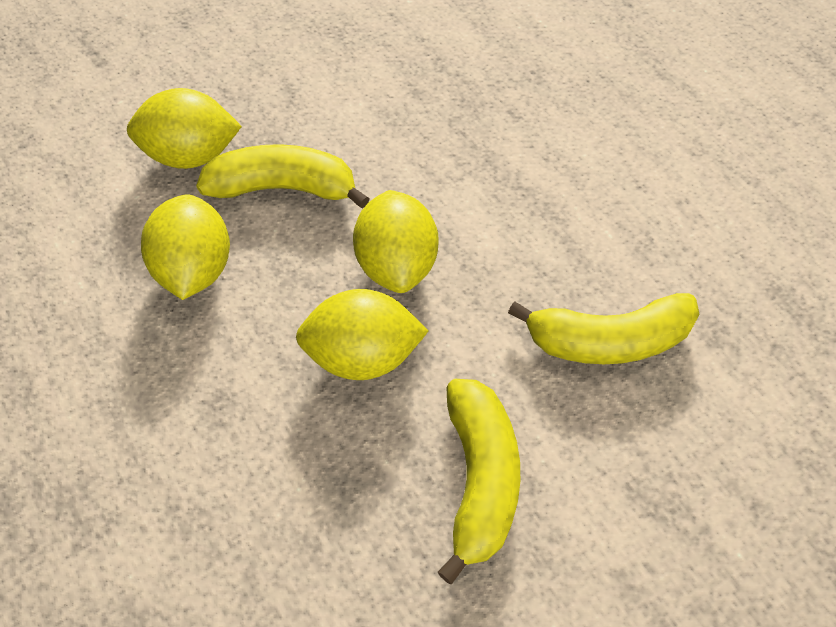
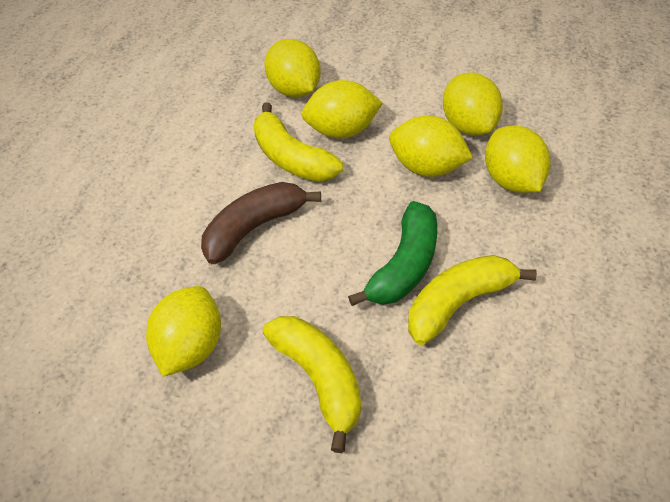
brown banana: 0 -> 1
green banana: 0 -> 1
yellow lemon: 4 -> 6

